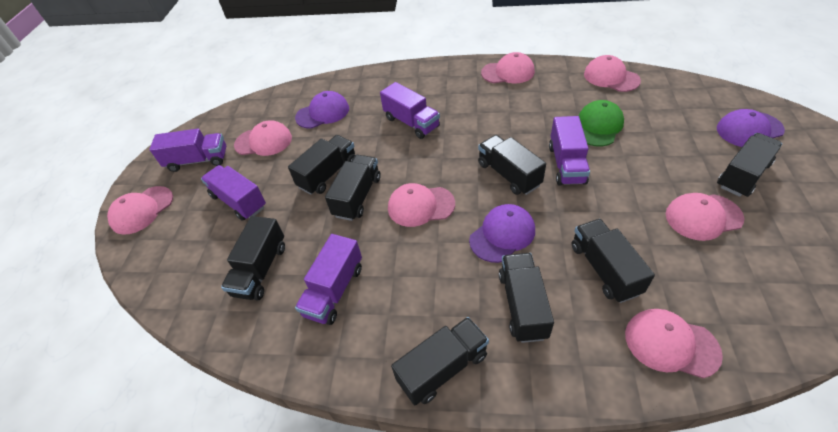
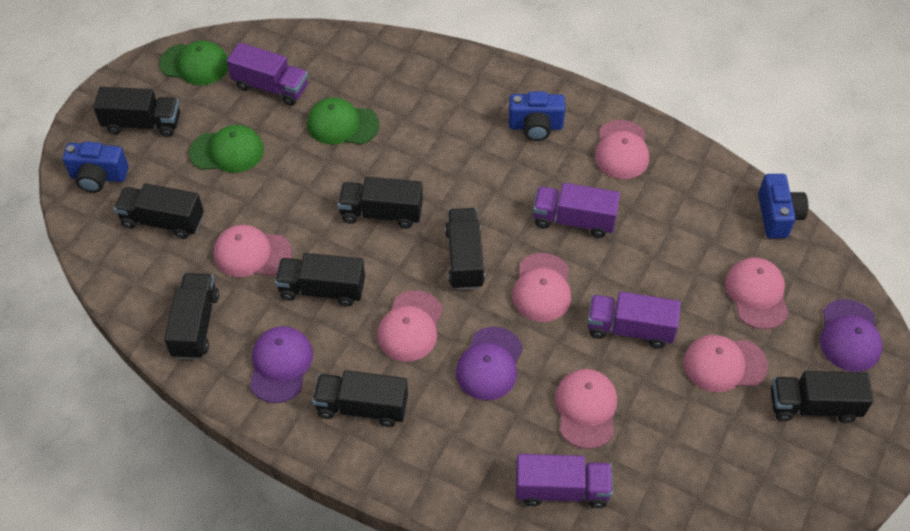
blue camera: 0 -> 3
green cap: 1 -> 3
purple truck: 5 -> 4

